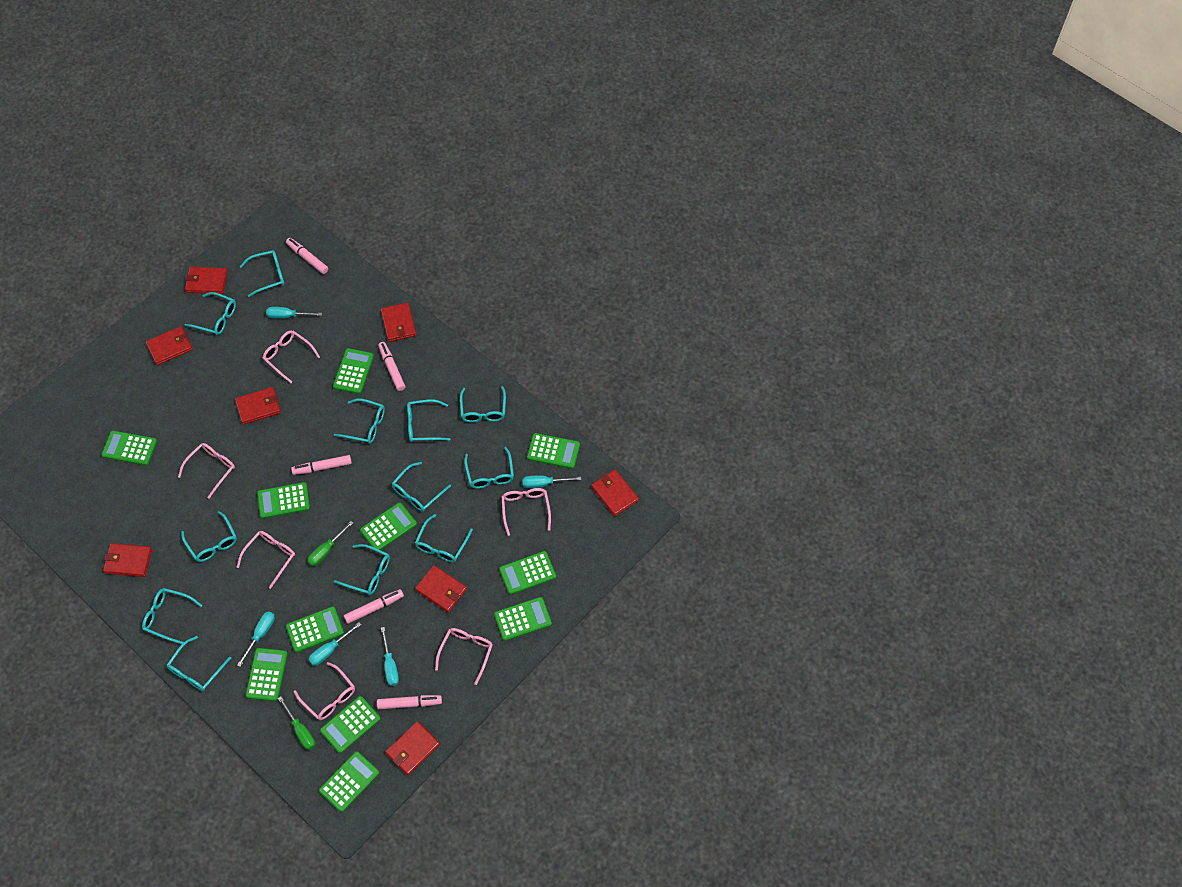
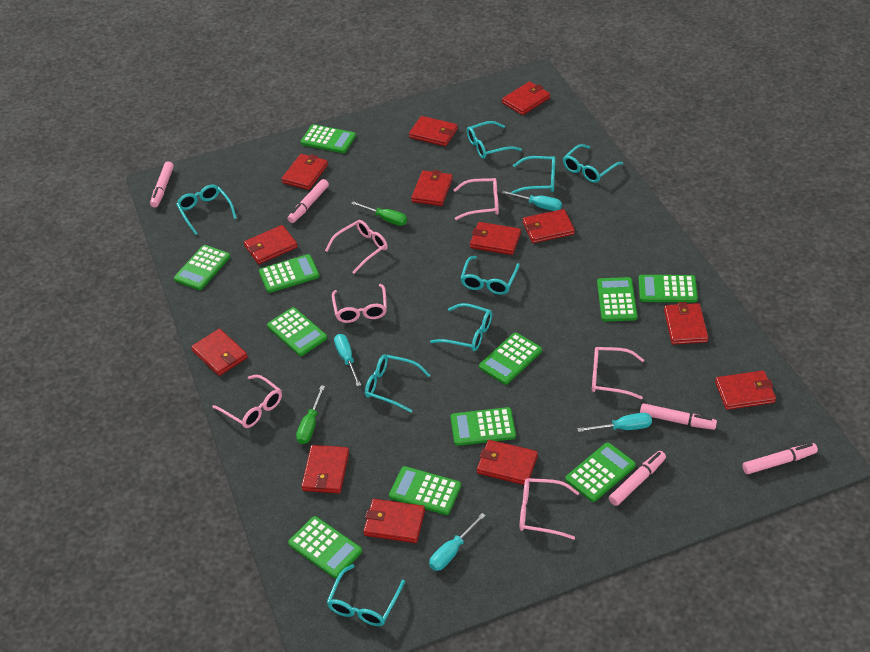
red wallet: 8 -> 13
turquoise glasses: 12 -> 8
turquoise screwdriver: 5 -> 4

